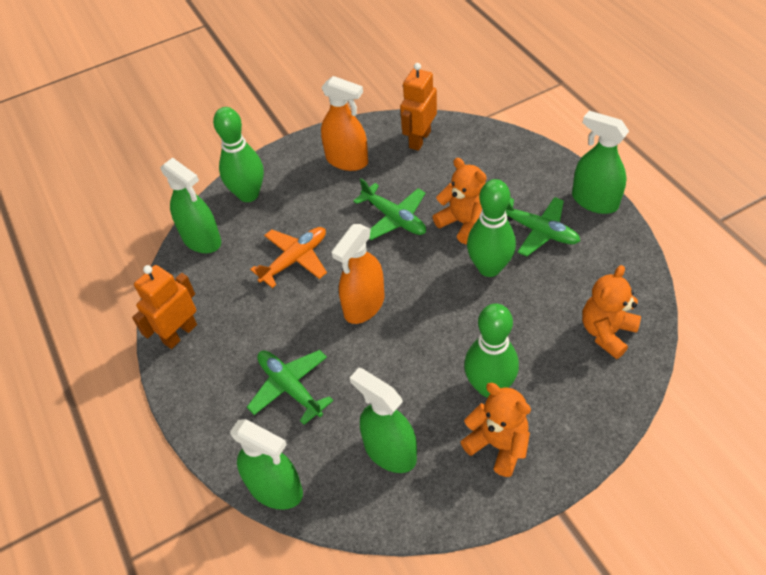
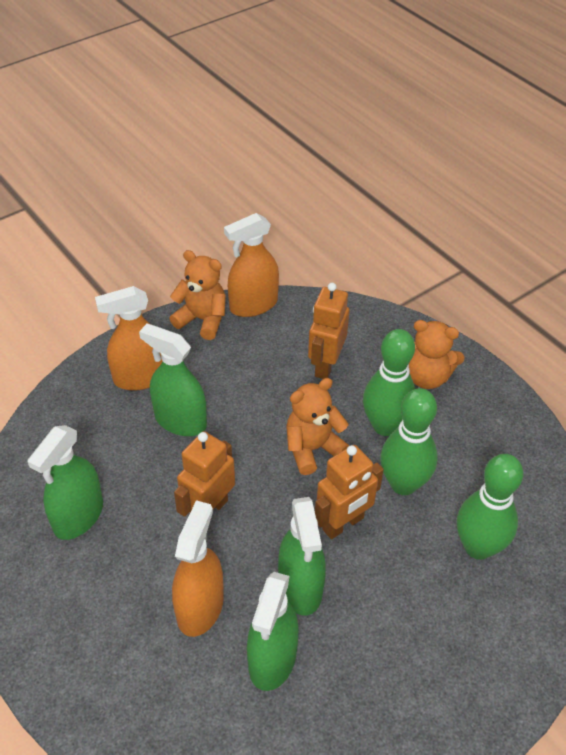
green plane: 3 -> 0
orange plane: 1 -> 0
orange robot: 2 -> 3
orange spray bottle: 2 -> 3

